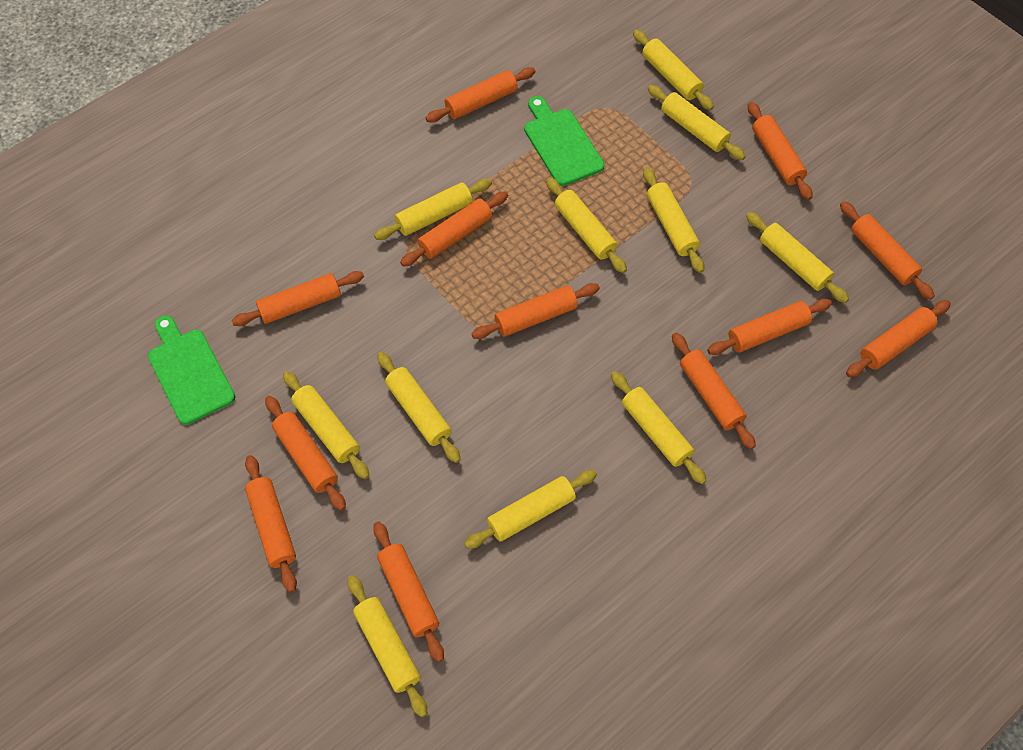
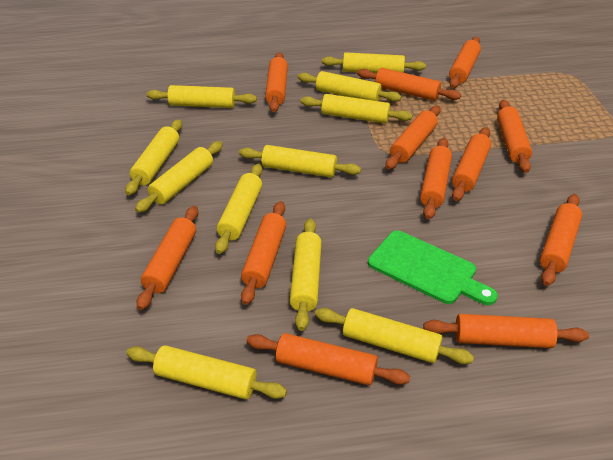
green cutting board: 2 -> 1

